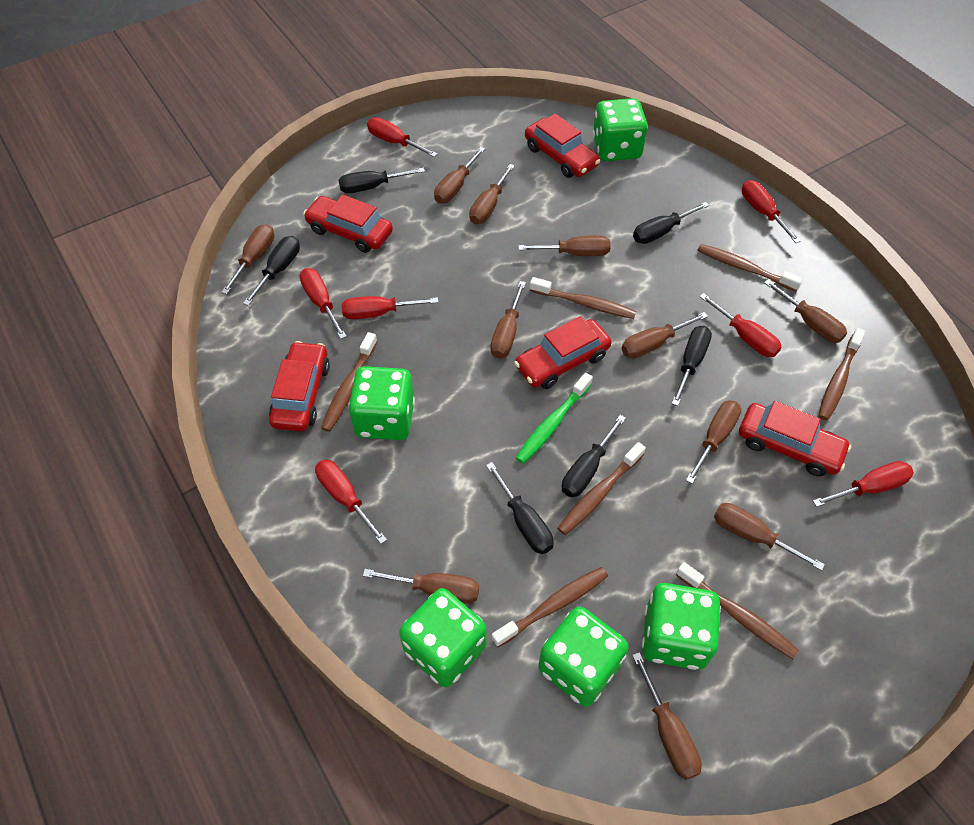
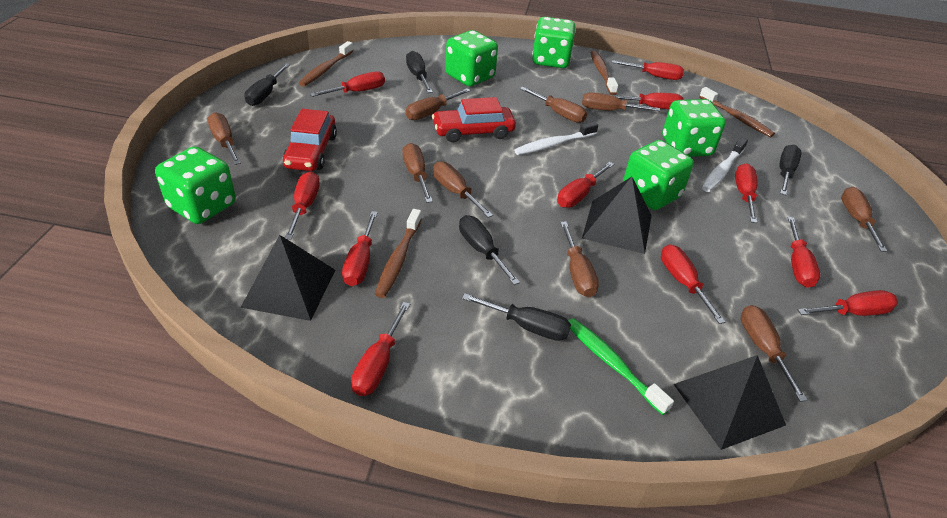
black pyramid: 0 -> 3
black screwdriver: 6 -> 5
brown screwdriver: 11 -> 9
brown toothbrush: 7 -> 4
red car: 5 -> 2
red screwdriver: 7 -> 11
white toothbrush: 0 -> 2

